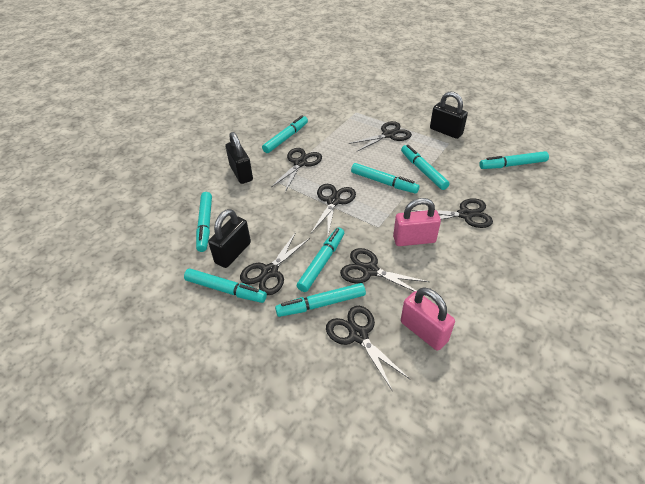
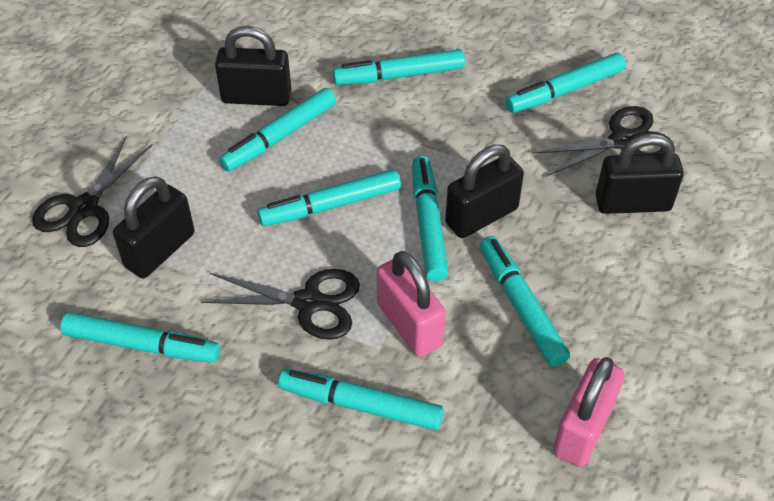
black padlock: 3 -> 4
black scissors: 7 -> 3

